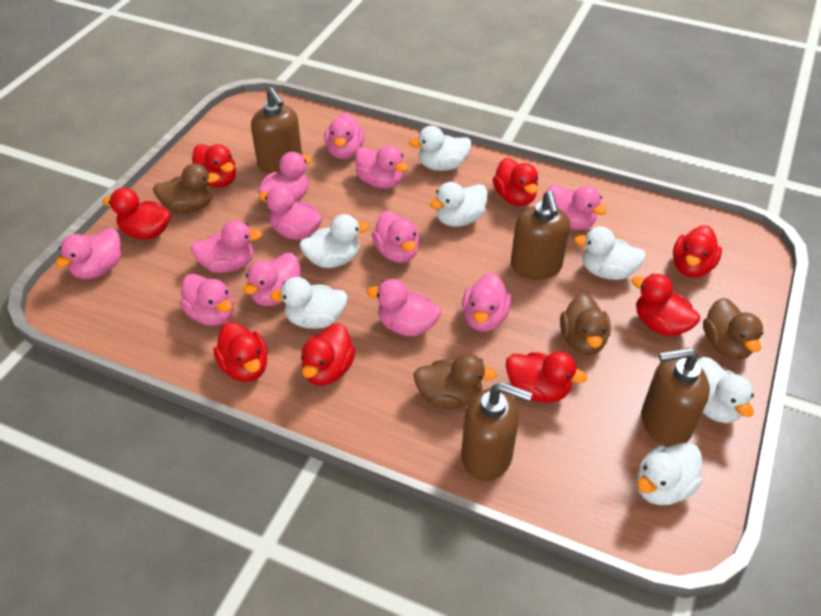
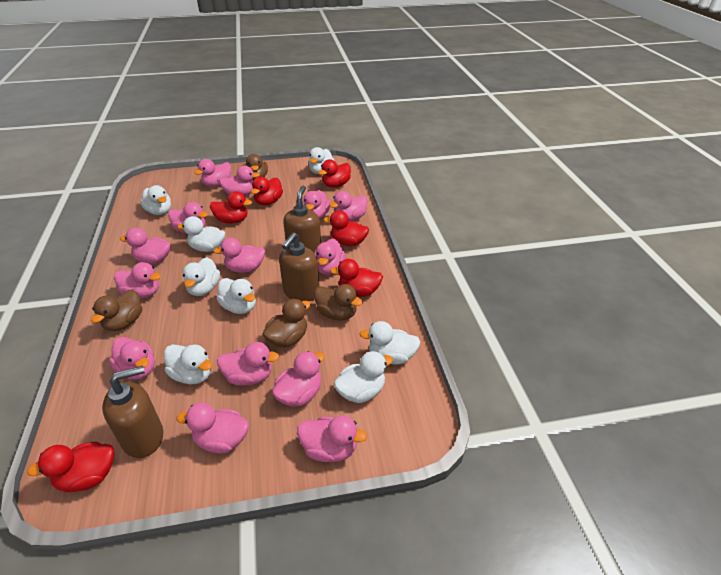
brown soap dispenser: 4 -> 3
pink duck: 12 -> 14
red duck: 8 -> 6
white duck: 7 -> 8

